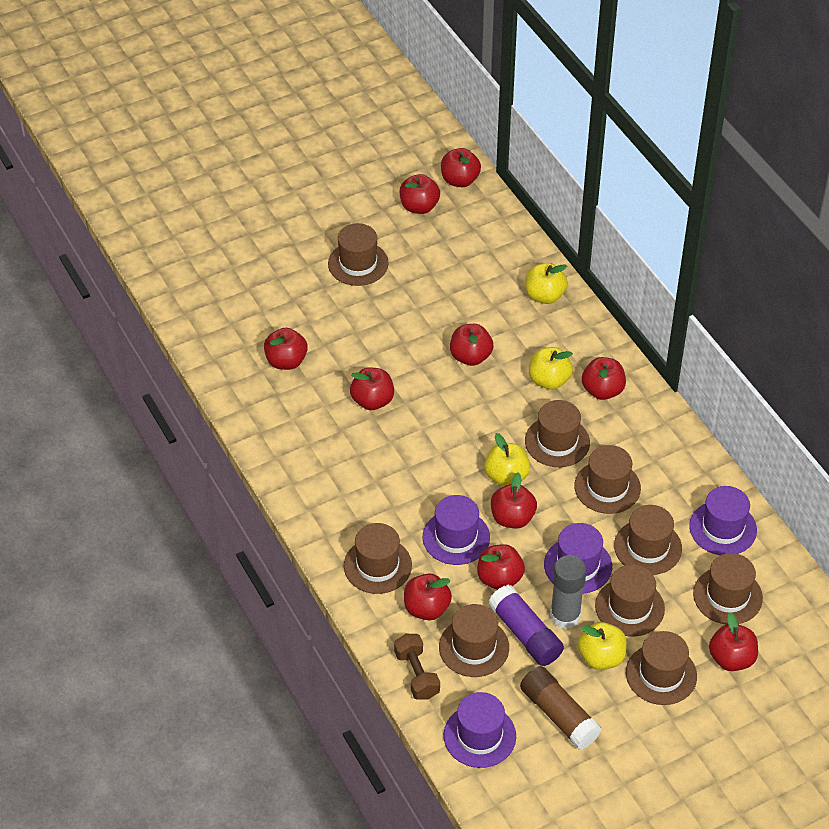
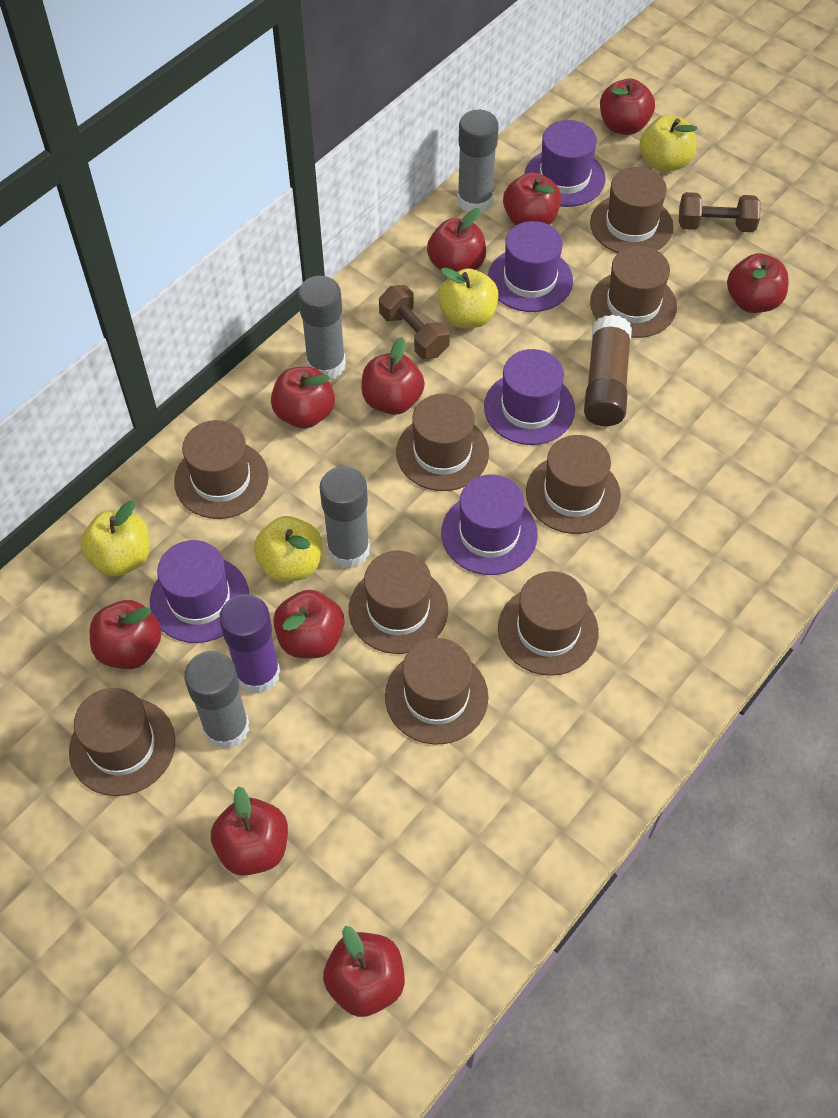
brown dumbbell: 1 -> 2
grey glue stick: 1 -> 4
purple hat: 4 -> 5

